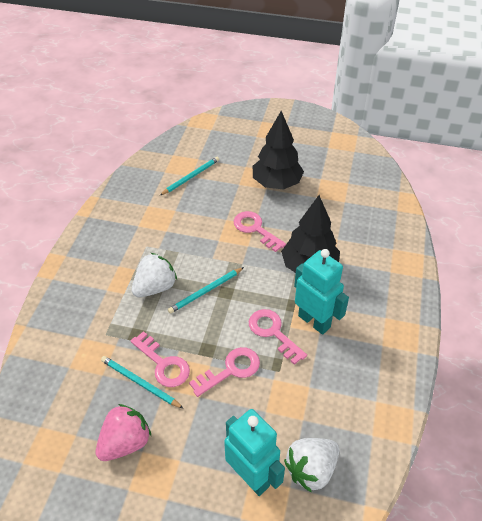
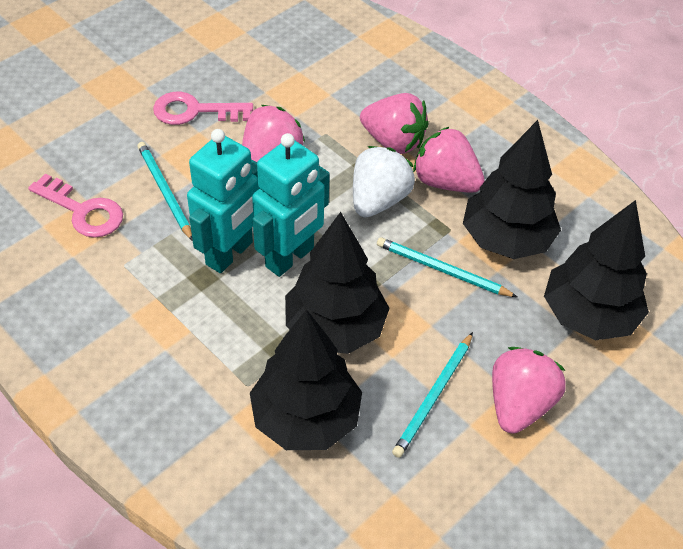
black tree: 2 -> 4
pink key: 4 -> 2
pink strawberry: 1 -> 4
white strawberry: 2 -> 1

